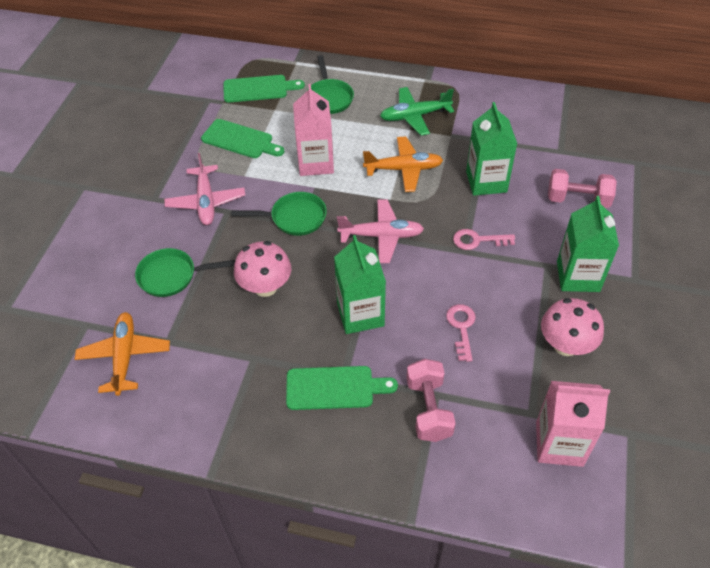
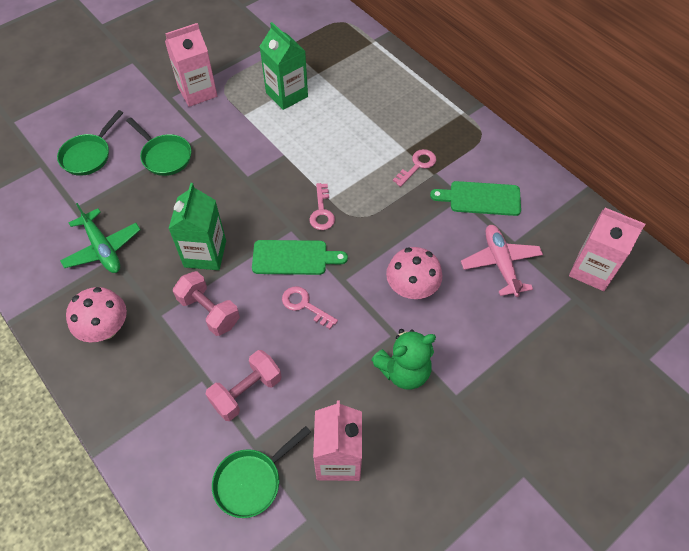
green carton: 3 -> 2
green cutting board: 3 -> 2
green teddy bear: 0 -> 1
orange plane: 2 -> 0
pink carton: 2 -> 3
pink key: 2 -> 3
pink plane: 2 -> 1

